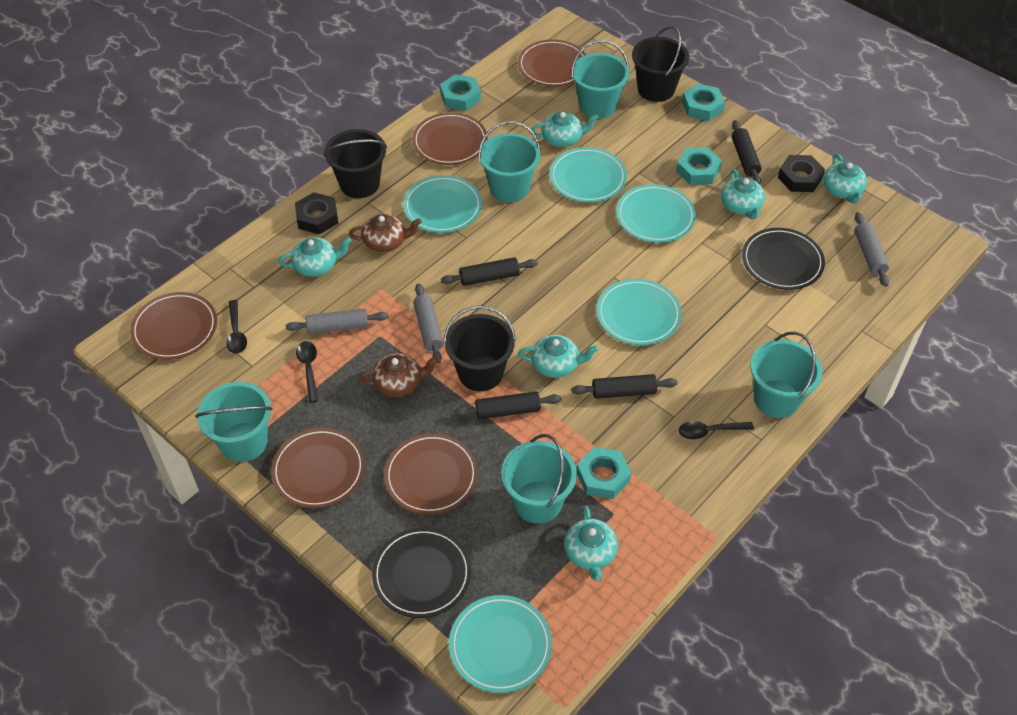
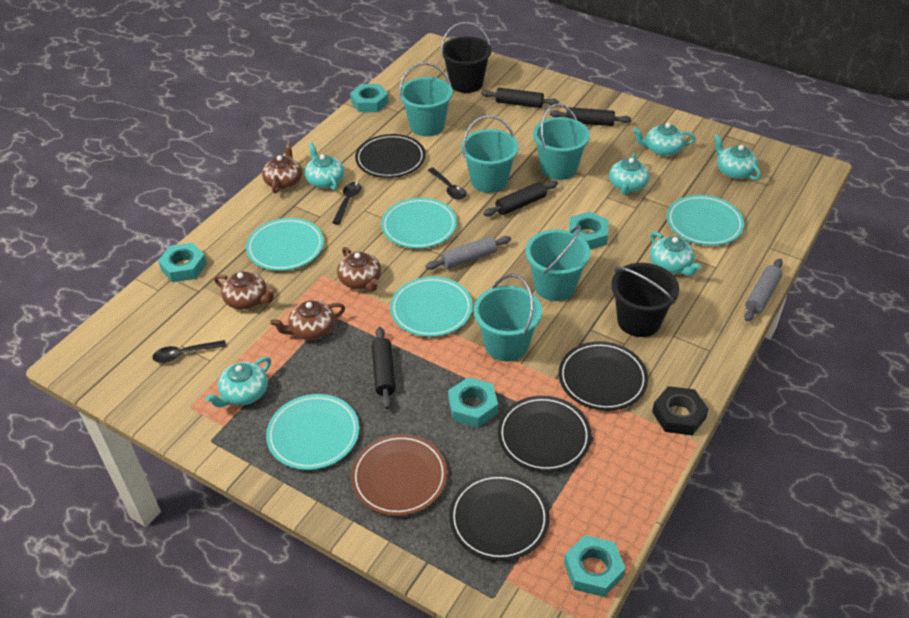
black bucket: 3 -> 2
black nut: 2 -> 1
black plate: 2 -> 4
brown plate: 5 -> 1
brown teapot: 2 -> 4
grey rolling pin: 3 -> 2
turquoise nut: 4 -> 5

